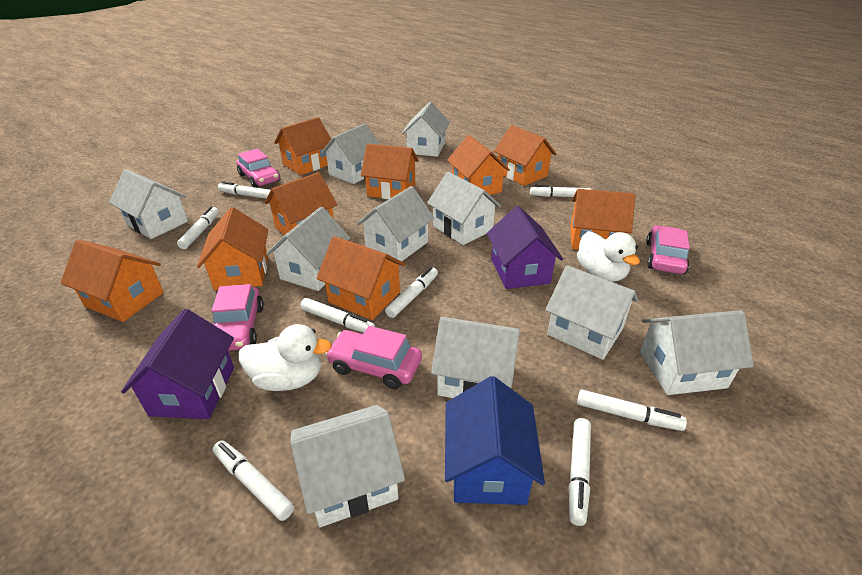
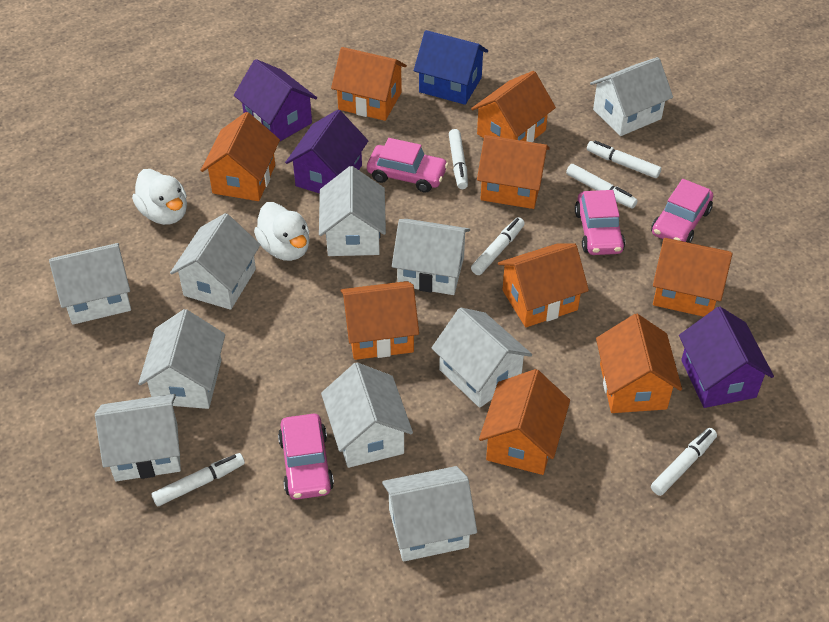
purple house: 2 -> 3
white marker: 8 -> 6

